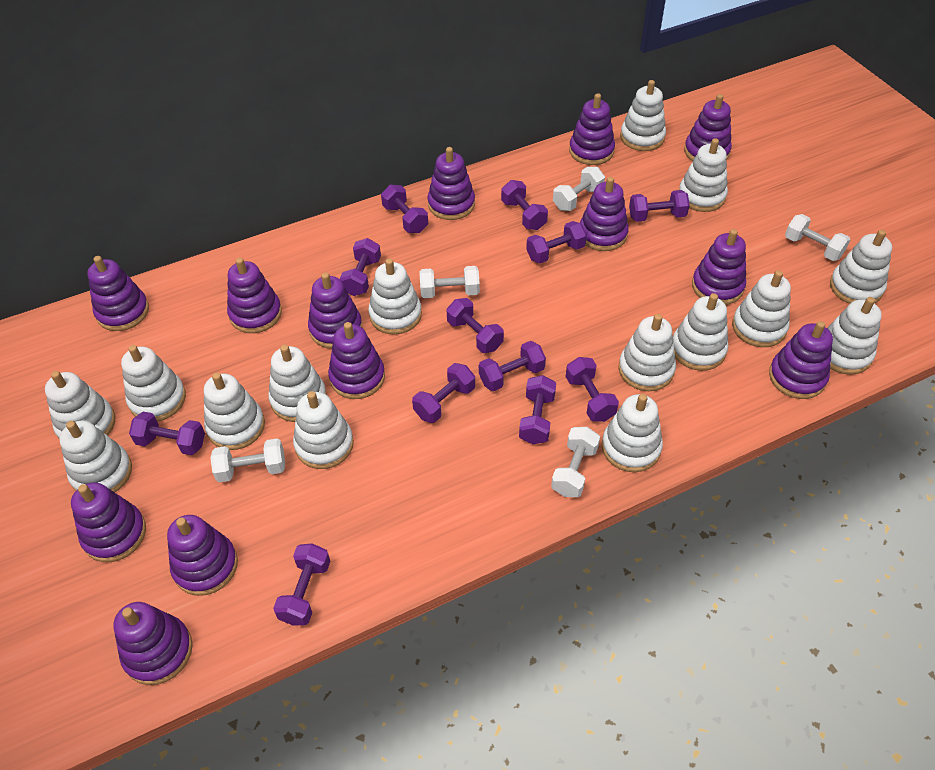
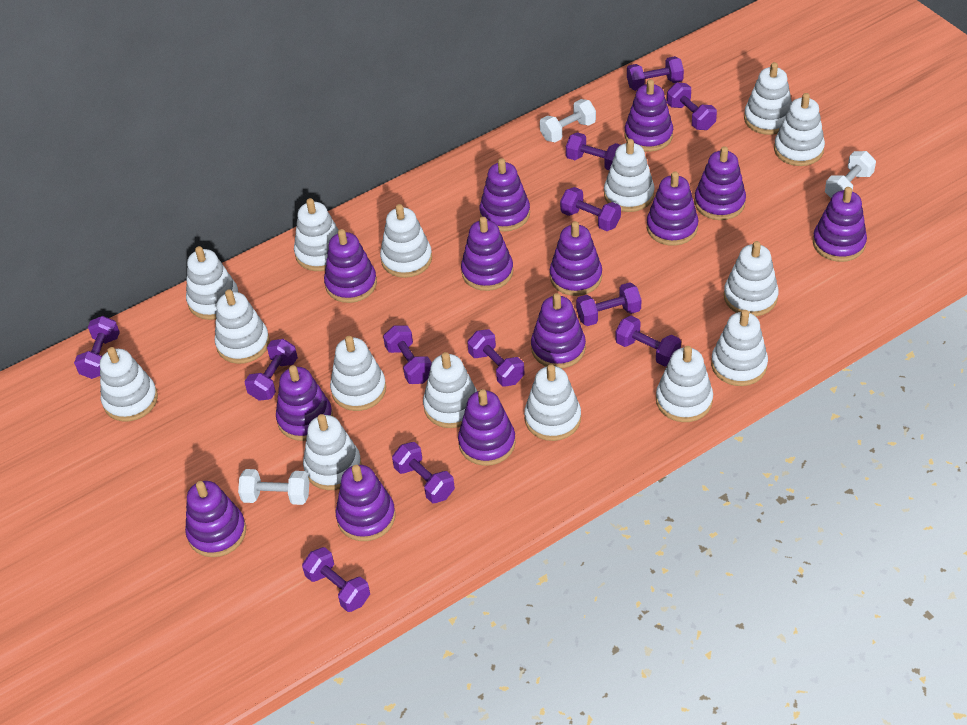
white dumbbell: 5 -> 3

